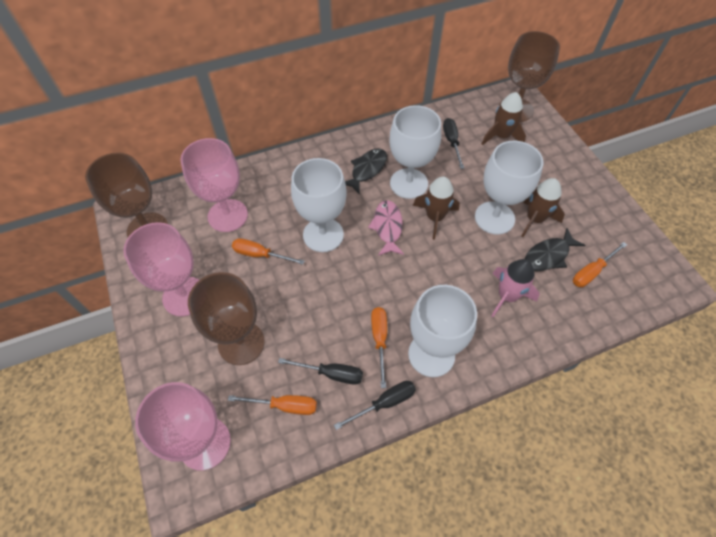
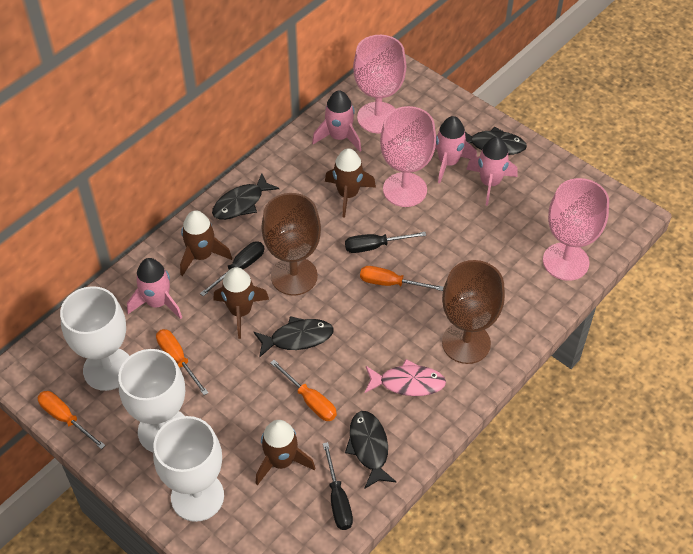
black fish: 2 -> 4
brown goblet: 3 -> 2
brown rocket: 3 -> 4
pink rocket: 1 -> 4
white goblet: 4 -> 3

